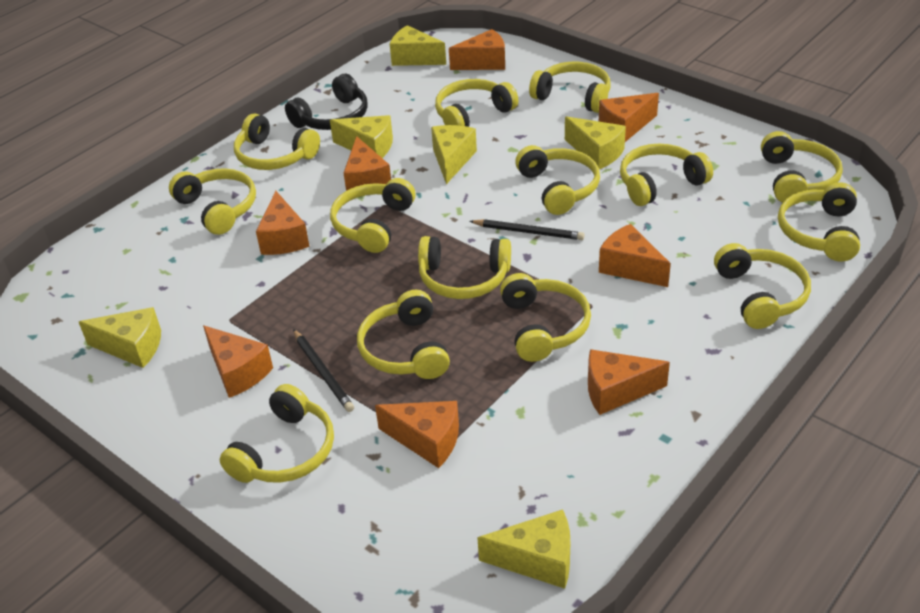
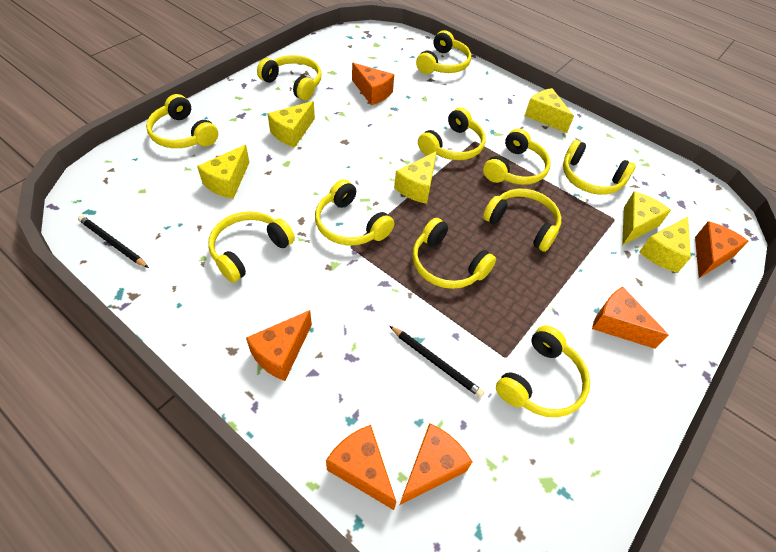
black headphones: 1 -> 0
orange cheese: 8 -> 6
yellow headphones: 14 -> 11

